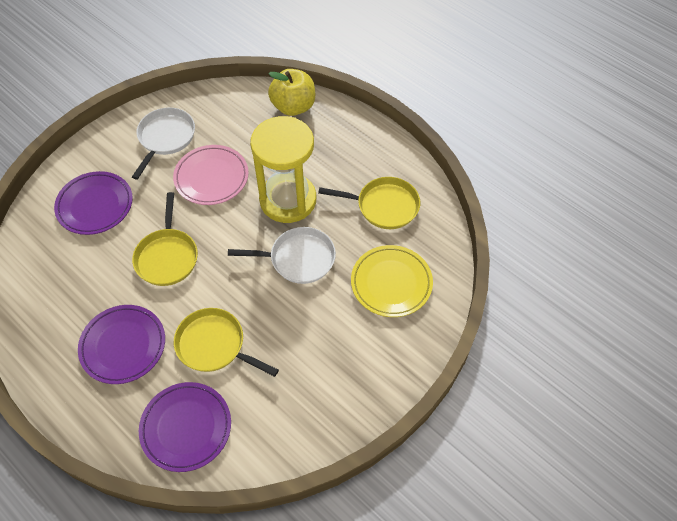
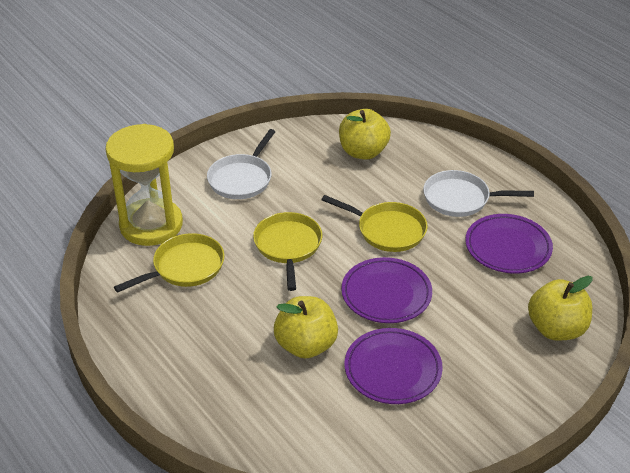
pink plate: 1 -> 0
yellow apple: 1 -> 3
yellow plate: 1 -> 0

